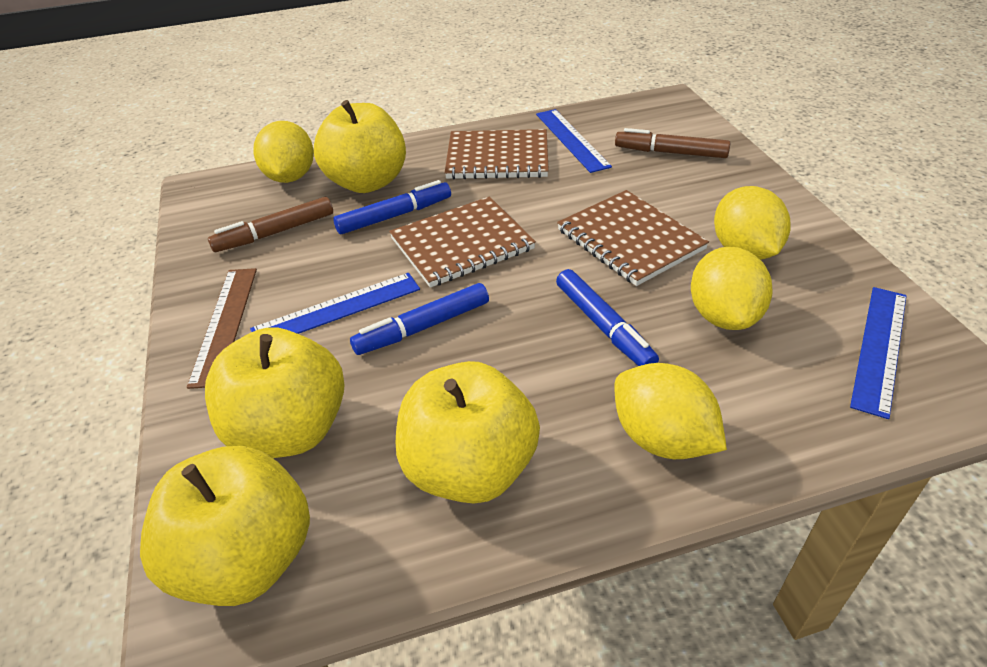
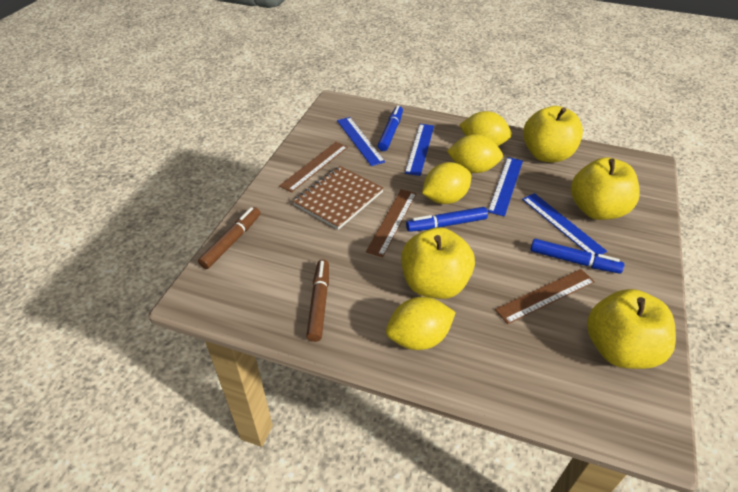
blue ruler: 3 -> 4
brown notebook: 3 -> 1
brown ruler: 1 -> 3

